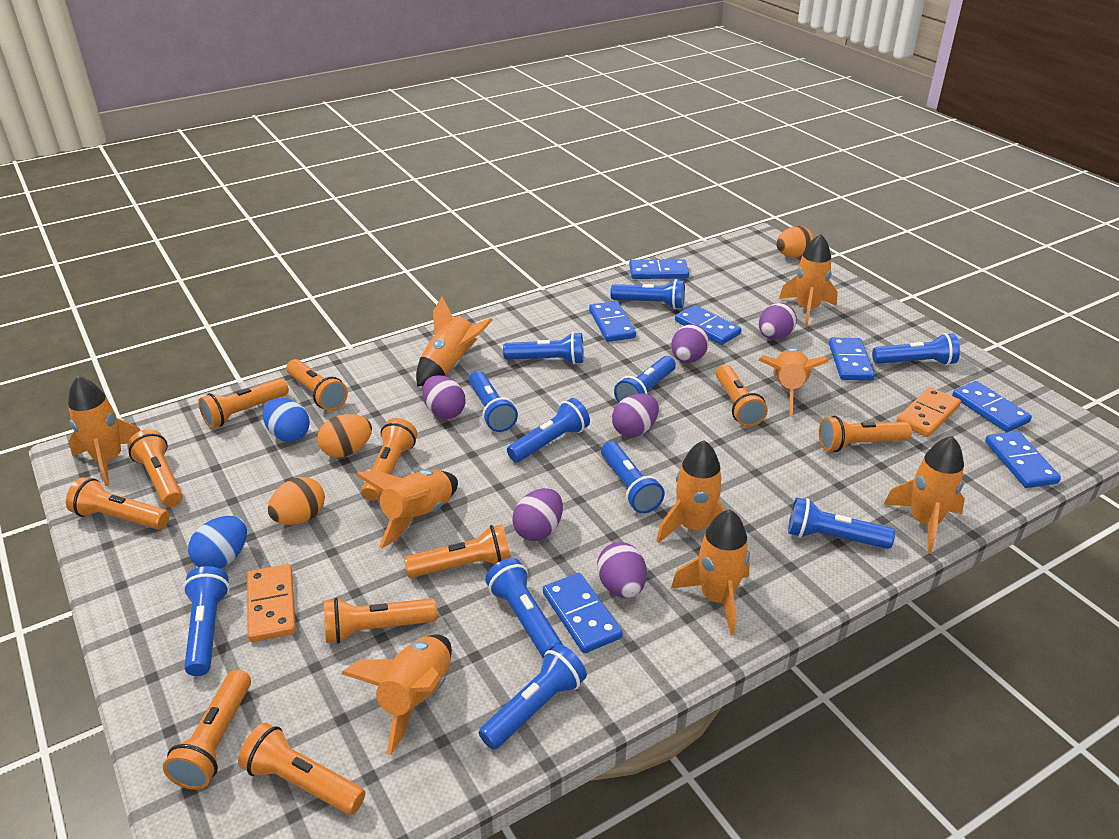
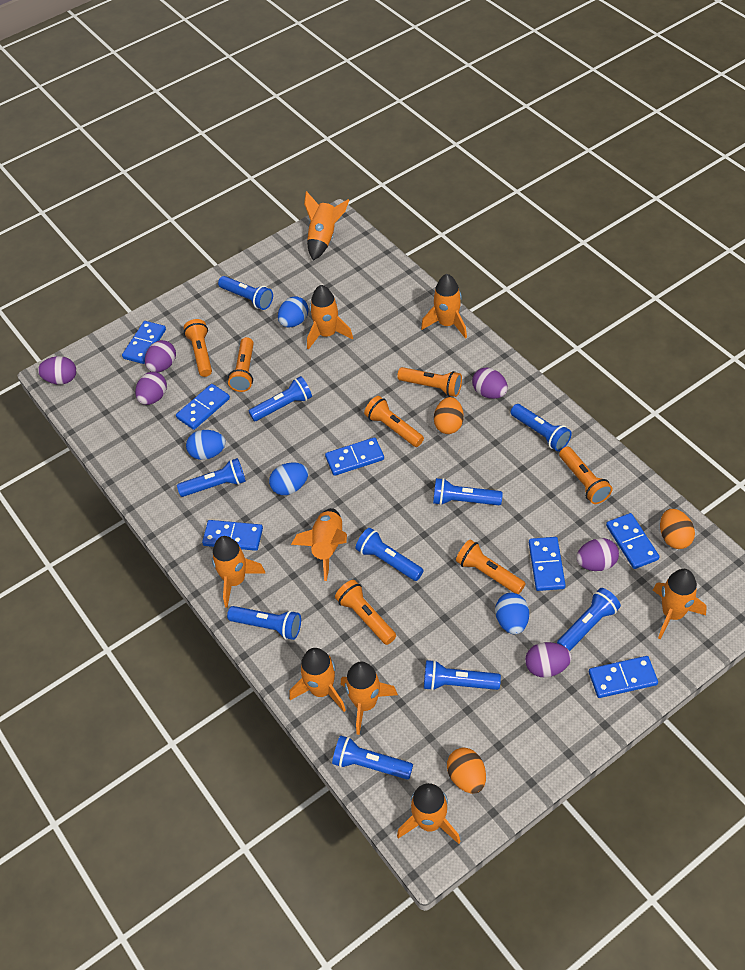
blue egg: 2 -> 4
blue flashlight: 11 -> 10
orange domino: 2 -> 0
orange flashlight: 11 -> 7

